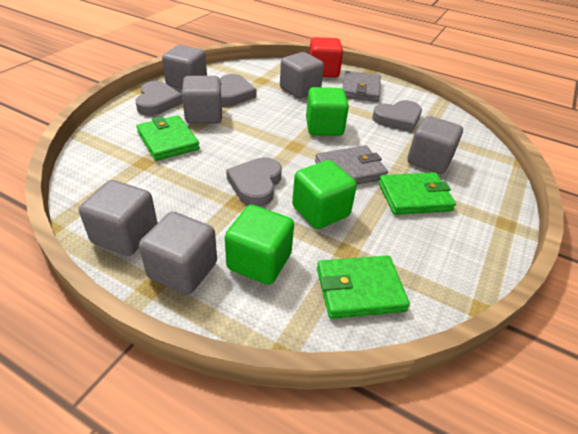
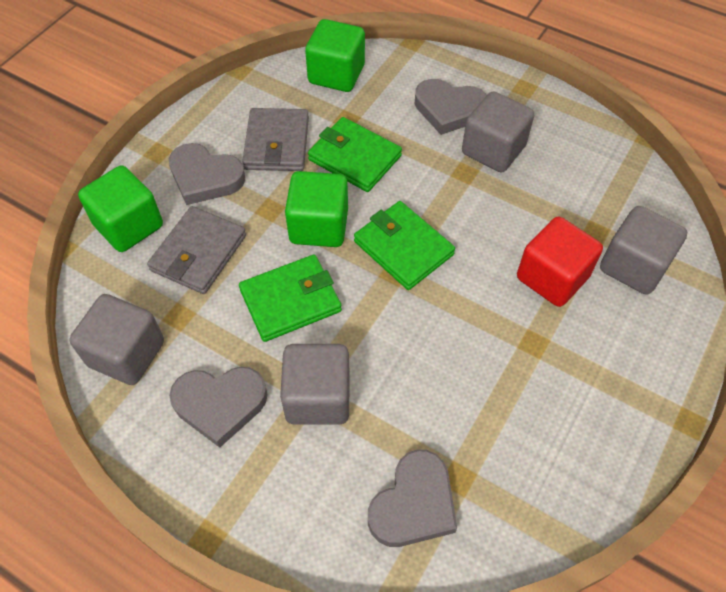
grey cube: 6 -> 4

